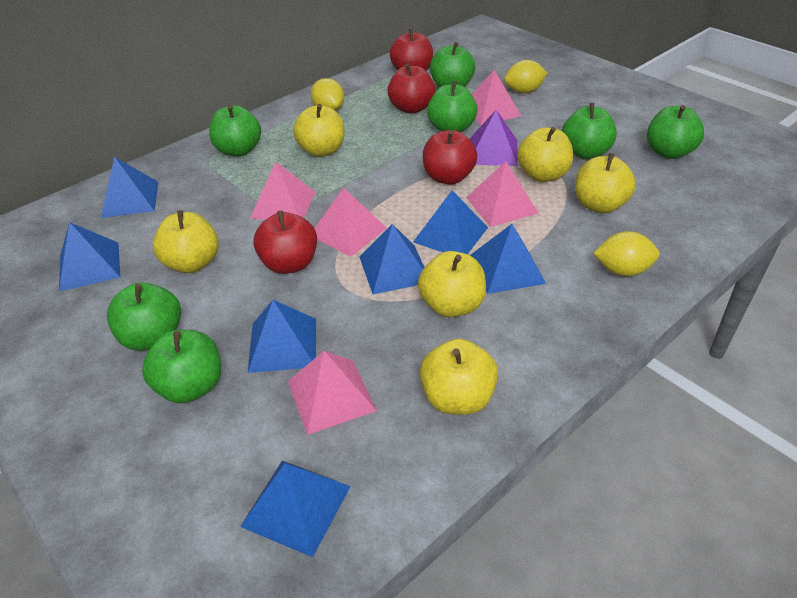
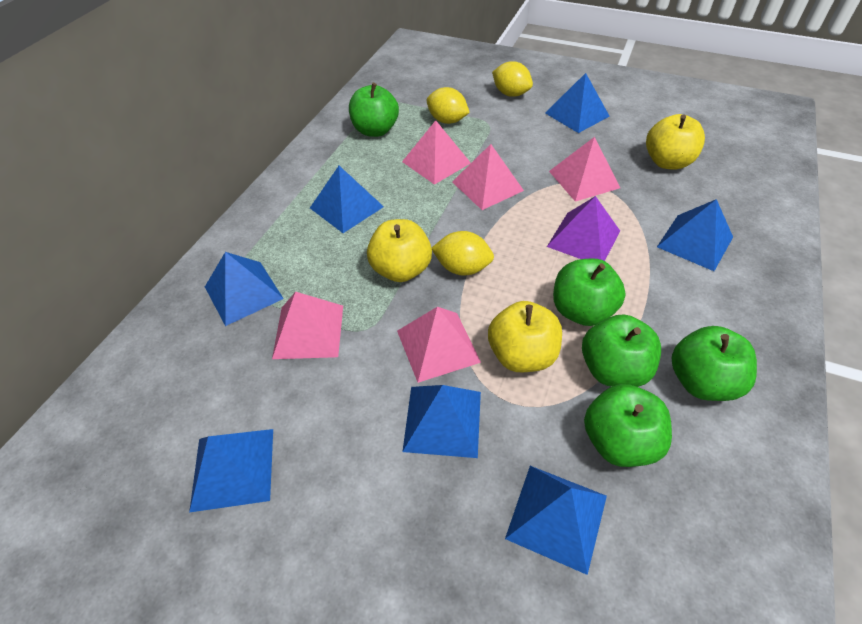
green apple: 7 -> 5
red apple: 4 -> 0
yellow apple: 6 -> 3

